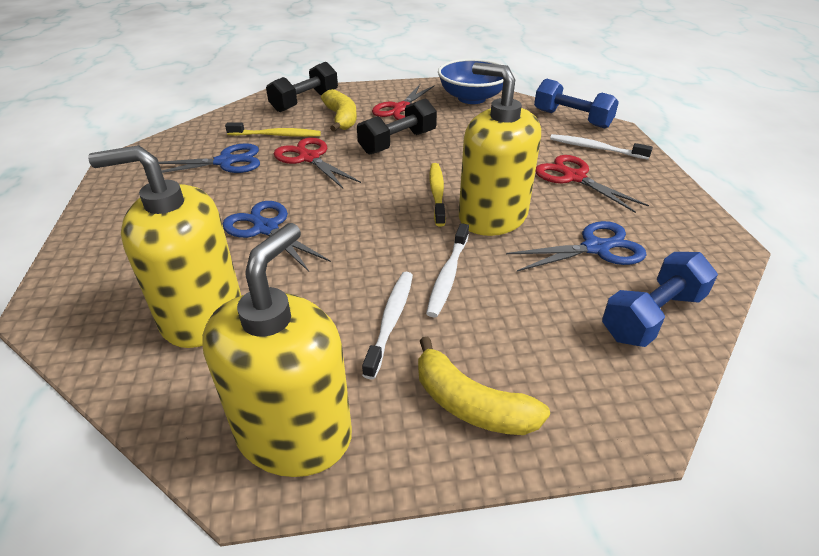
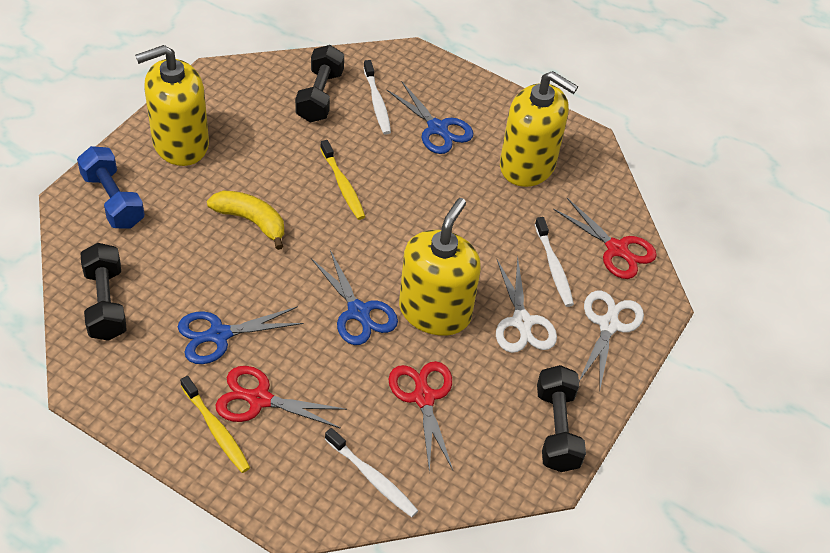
black dumbbell: 2 -> 3
blue bowl: 1 -> 0
blue dumbbell: 2 -> 1
white scissors: 0 -> 2
yellow banana: 2 -> 1

